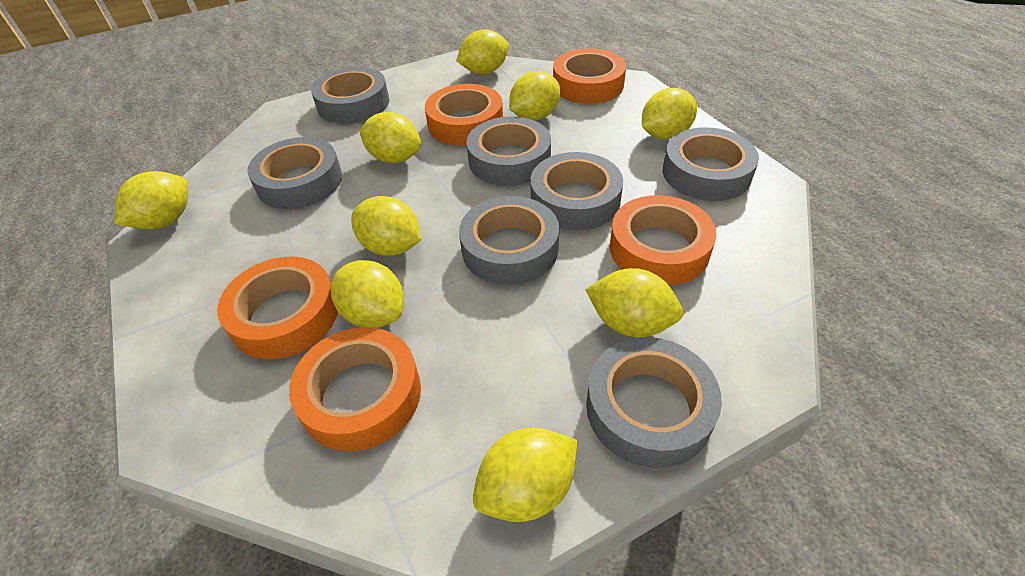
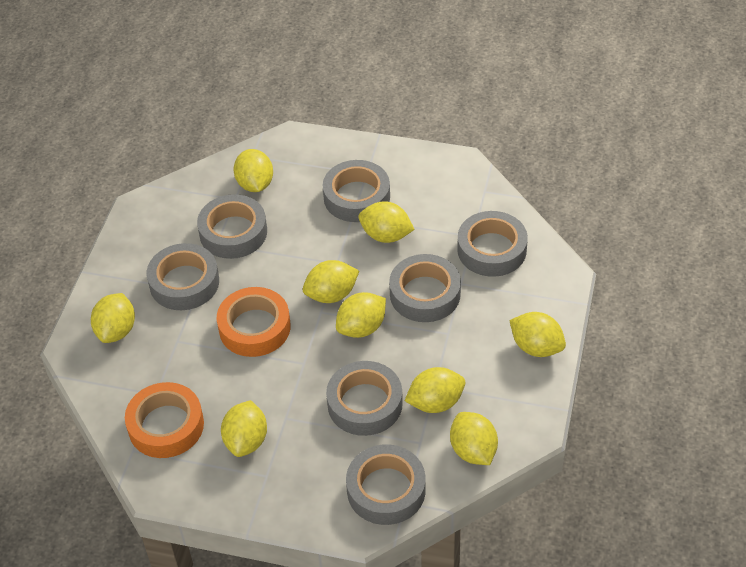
orange tape: 5 -> 2

